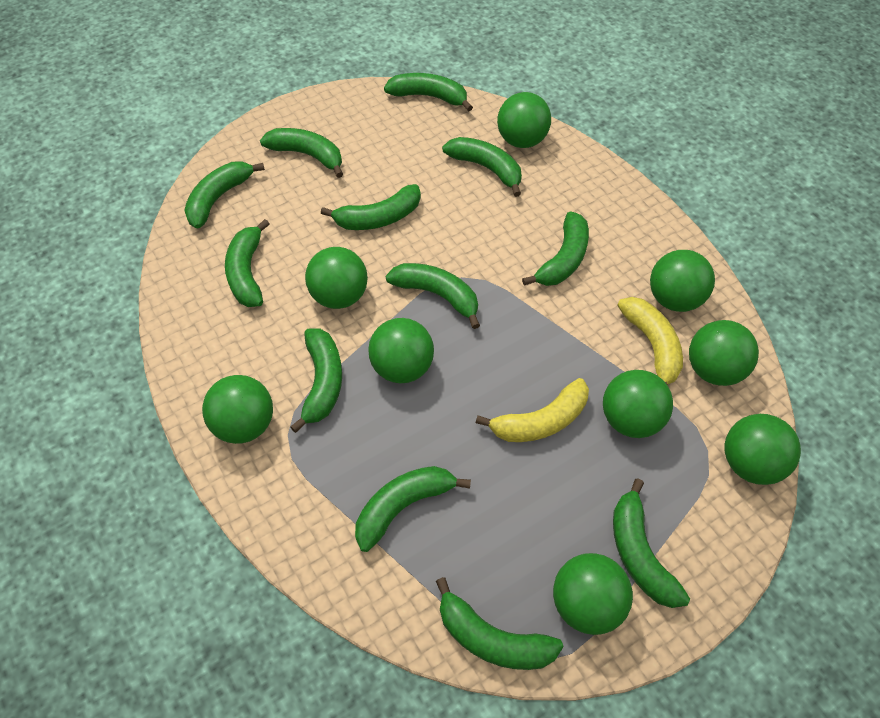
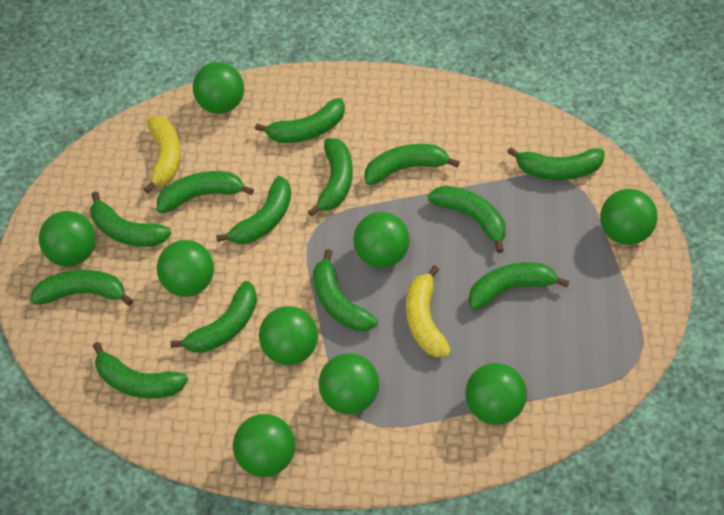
green banana: 12 -> 13

